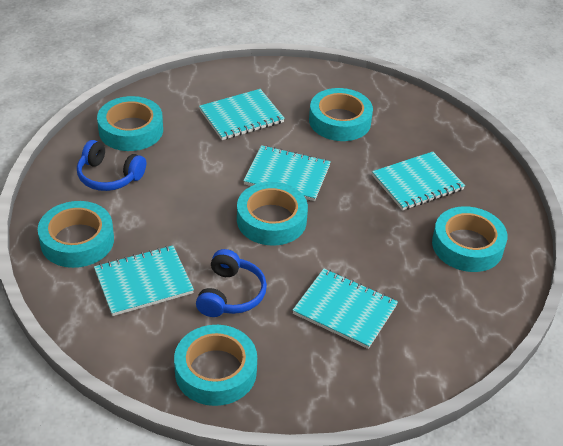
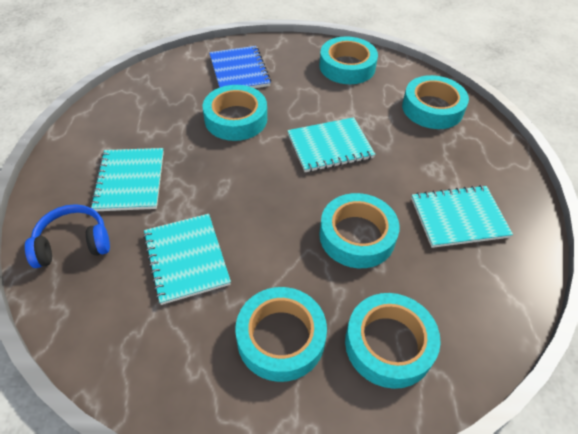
blue headphones: 2 -> 1
blue notebook: 0 -> 1
turquoise notebook: 5 -> 4

